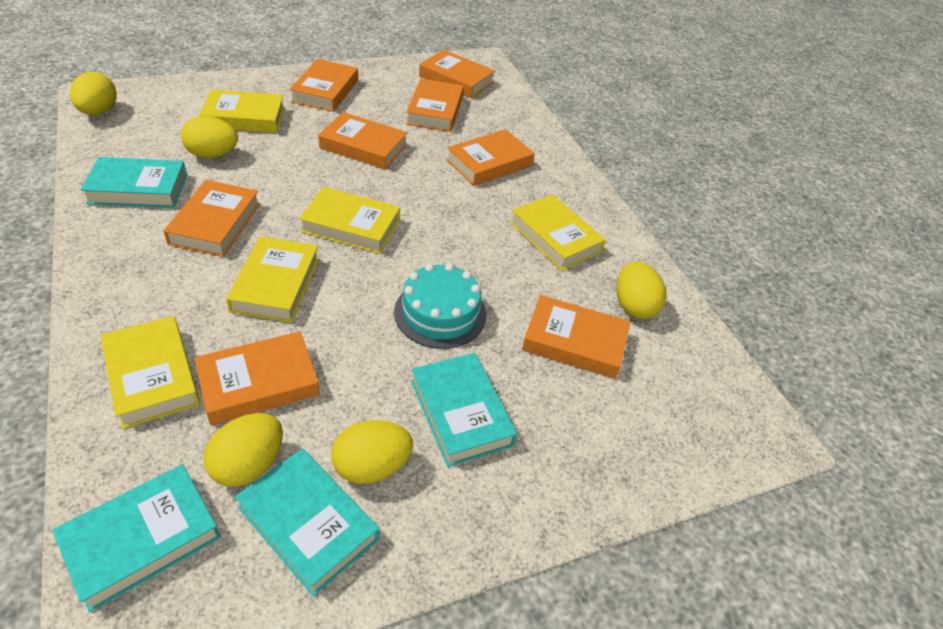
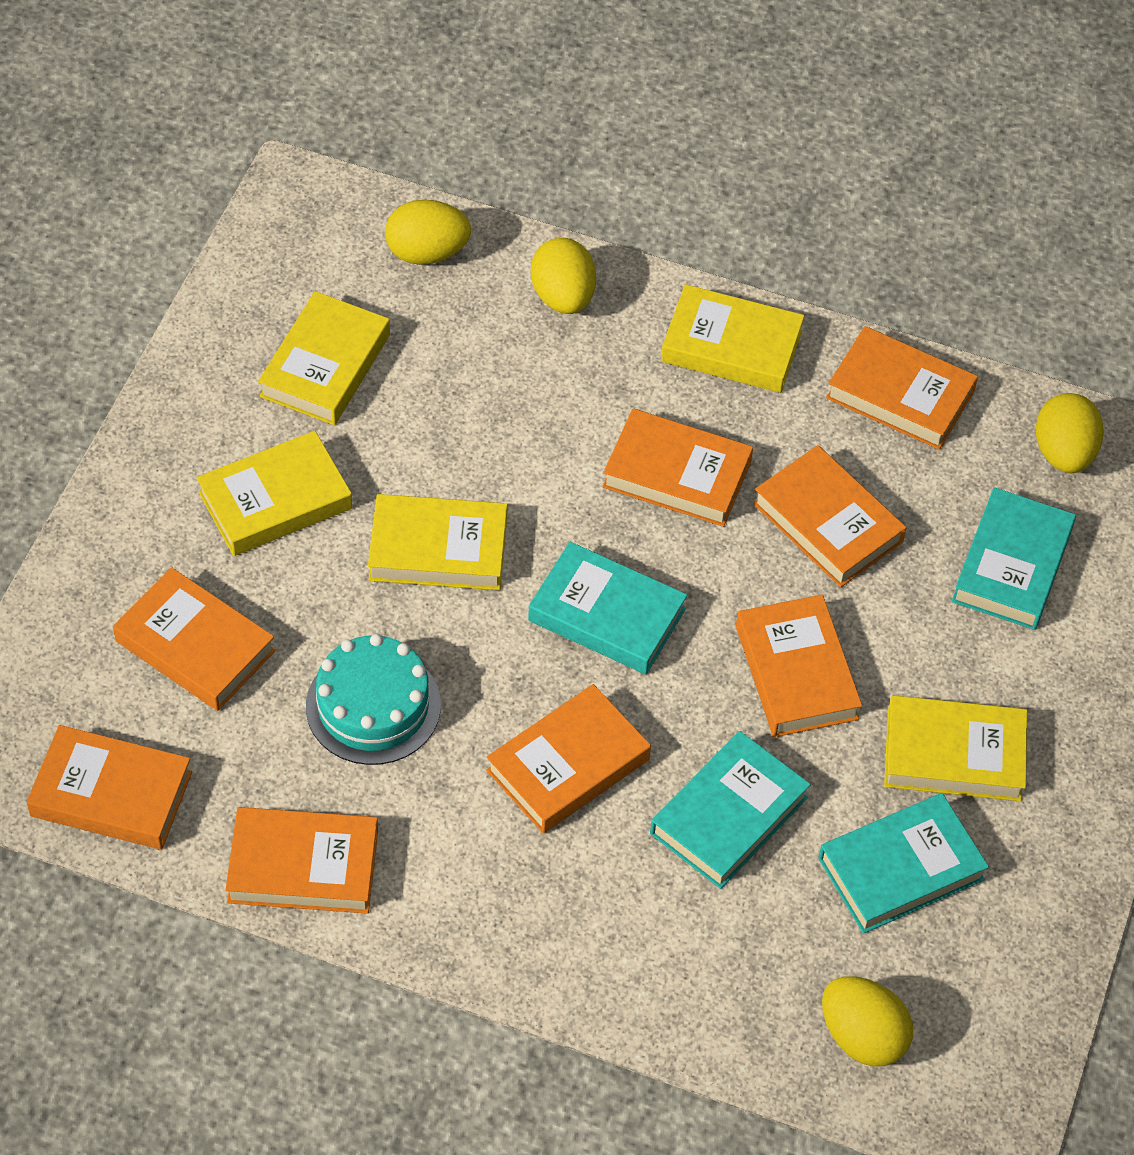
yellow egg: 5 -> 4

